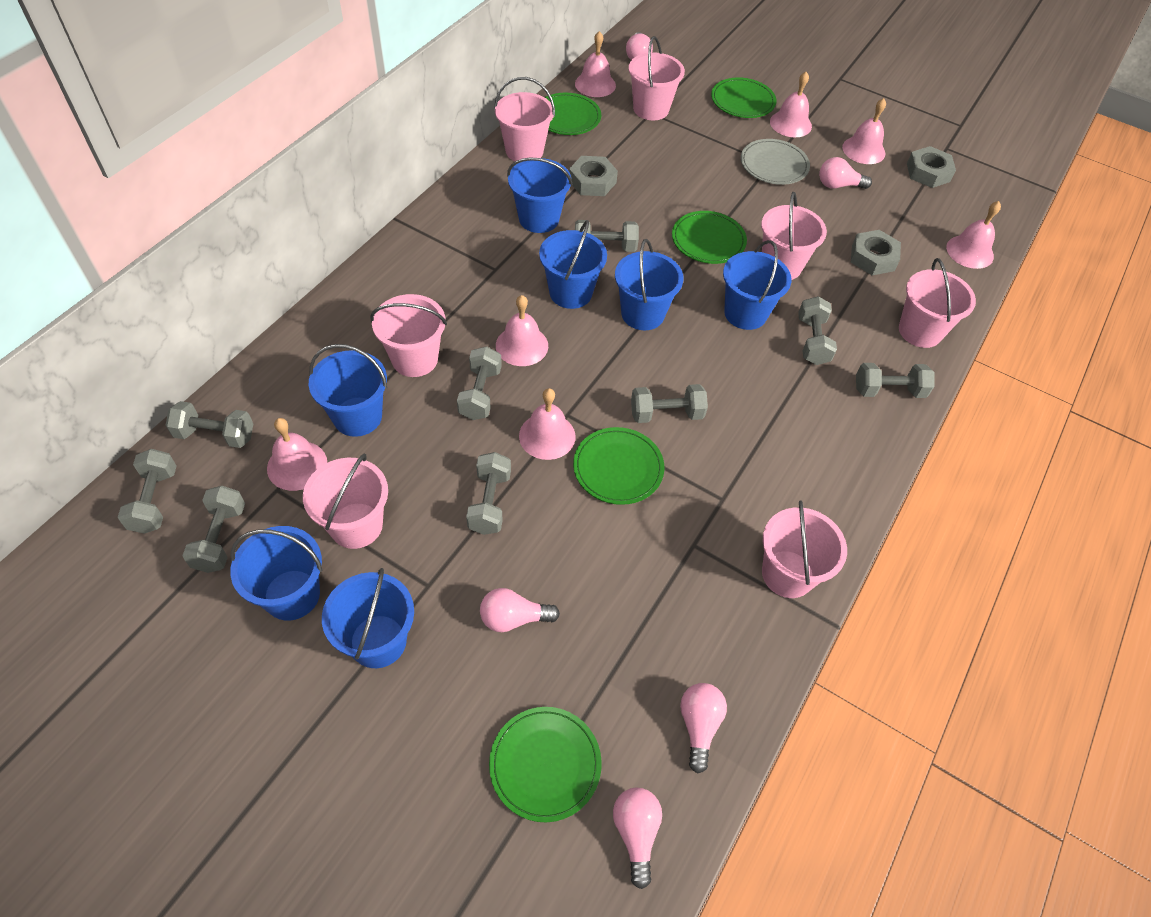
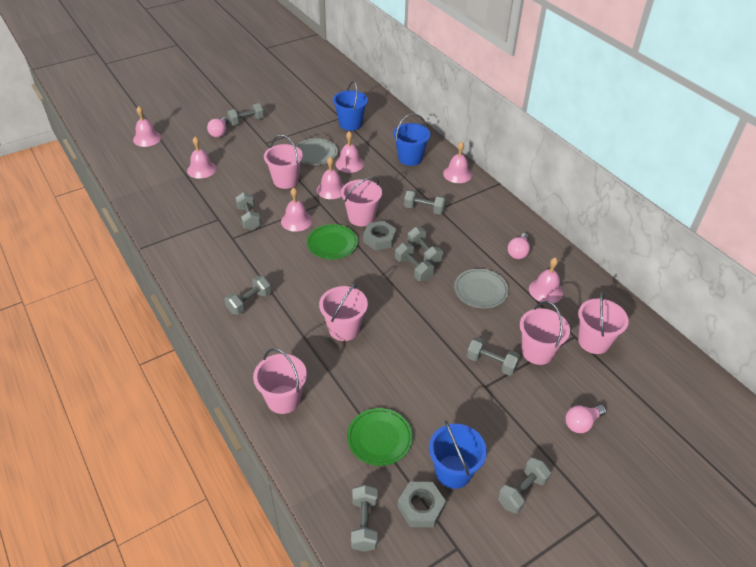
blue bucket: 7 -> 3
green plate: 5 -> 2
grey nut: 3 -> 2
grey plate: 1 -> 2
pink bucket: 7 -> 6
pink light bulb: 5 -> 3

